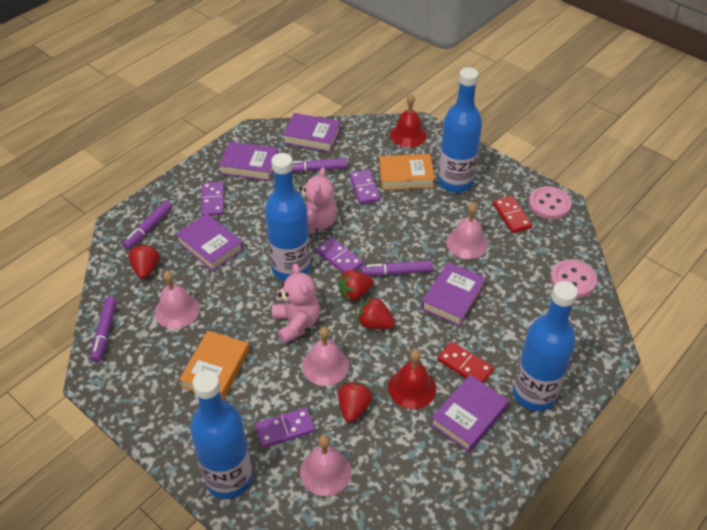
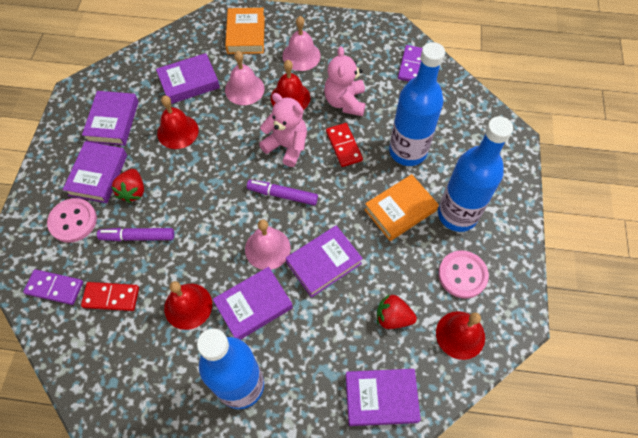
blue bottle: 4 -> 3
pink bell: 4 -> 3
purple book: 5 -> 6
purple domino: 4 -> 2
purple marker: 4 -> 2
red bell: 2 -> 4
red strawberry: 4 -> 2

